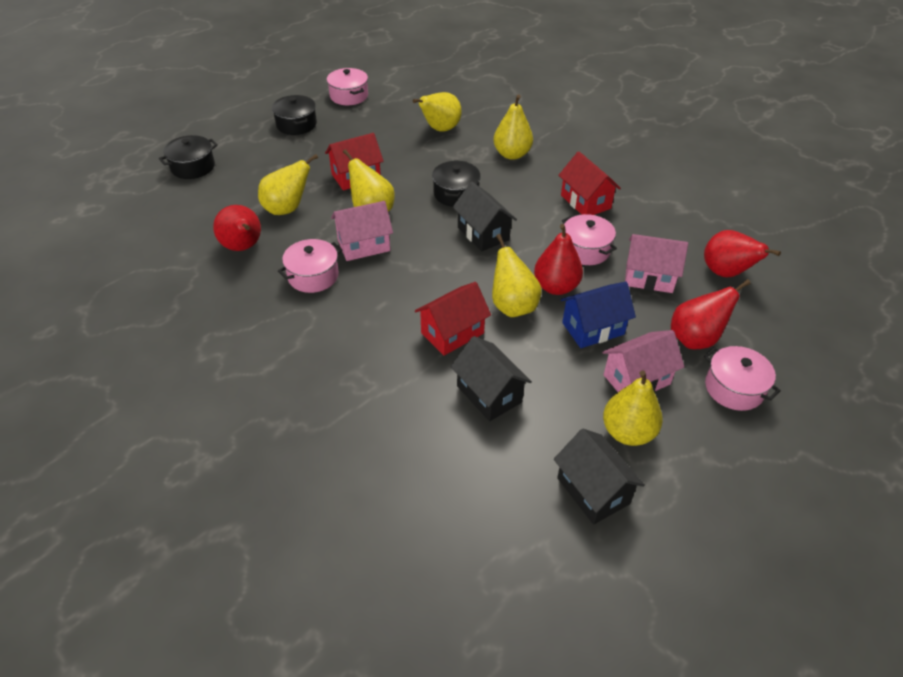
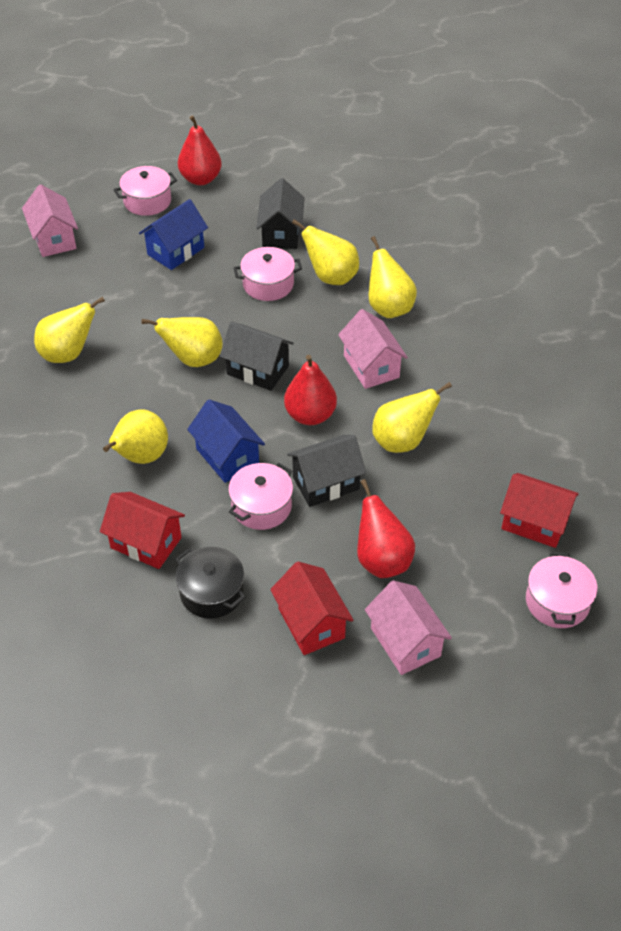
black pot: 3 -> 1
blue house: 1 -> 2
red pear: 4 -> 3

